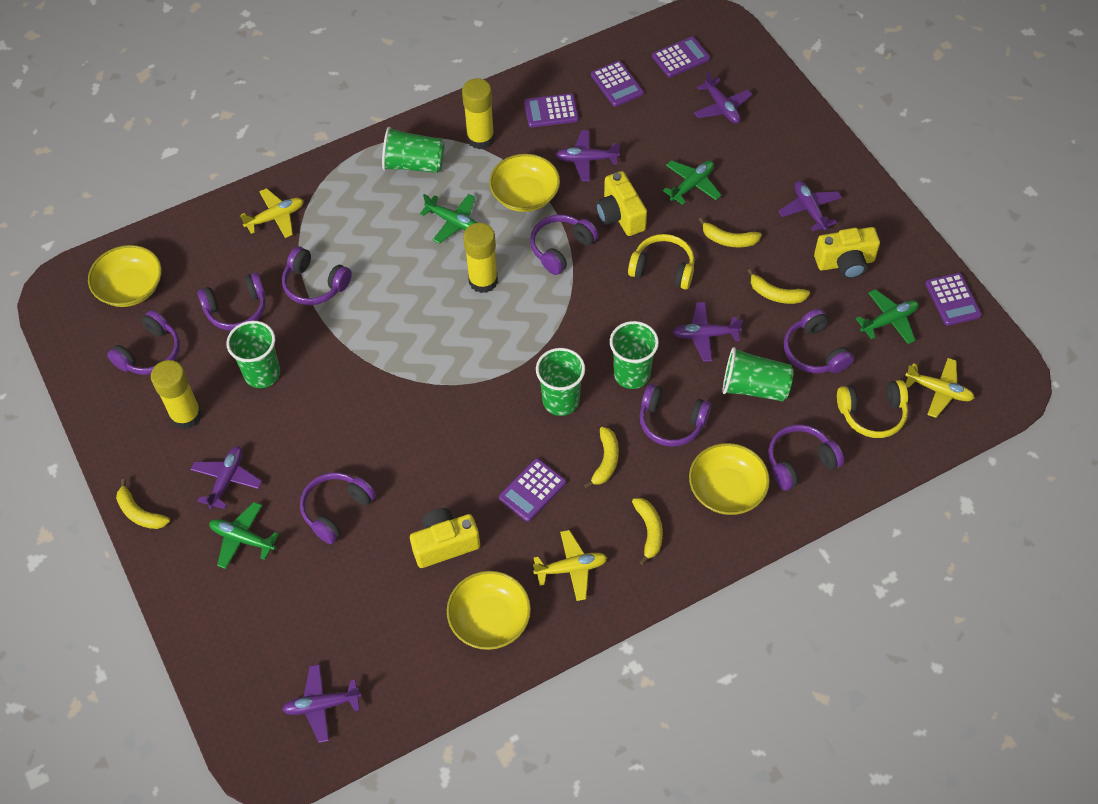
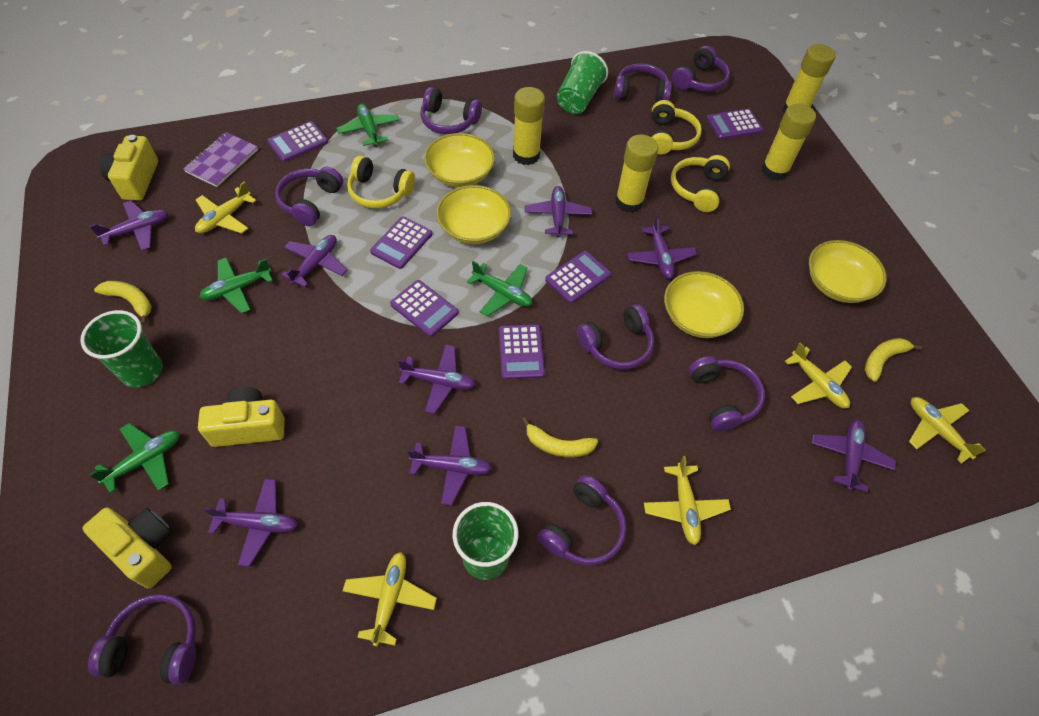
green cup: 5 -> 3
purple calculator: 5 -> 6
purple notebook: 0 -> 1
purple plane: 6 -> 8
yellow banana: 5 -> 3
yellow glue stick: 3 -> 4
yellow headphones: 2 -> 3
yellow plane: 3 -> 5

